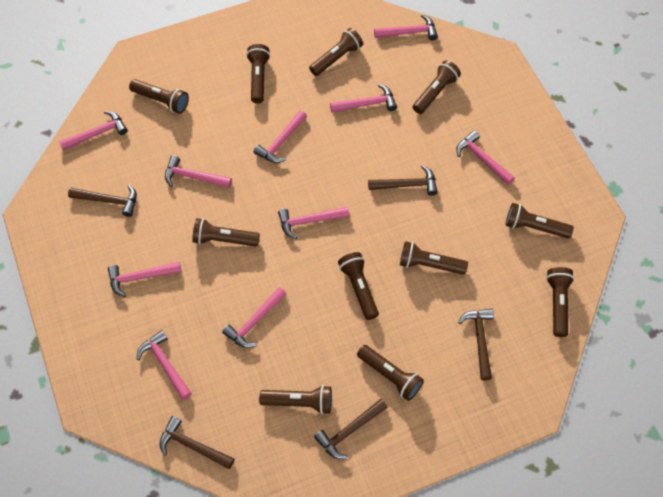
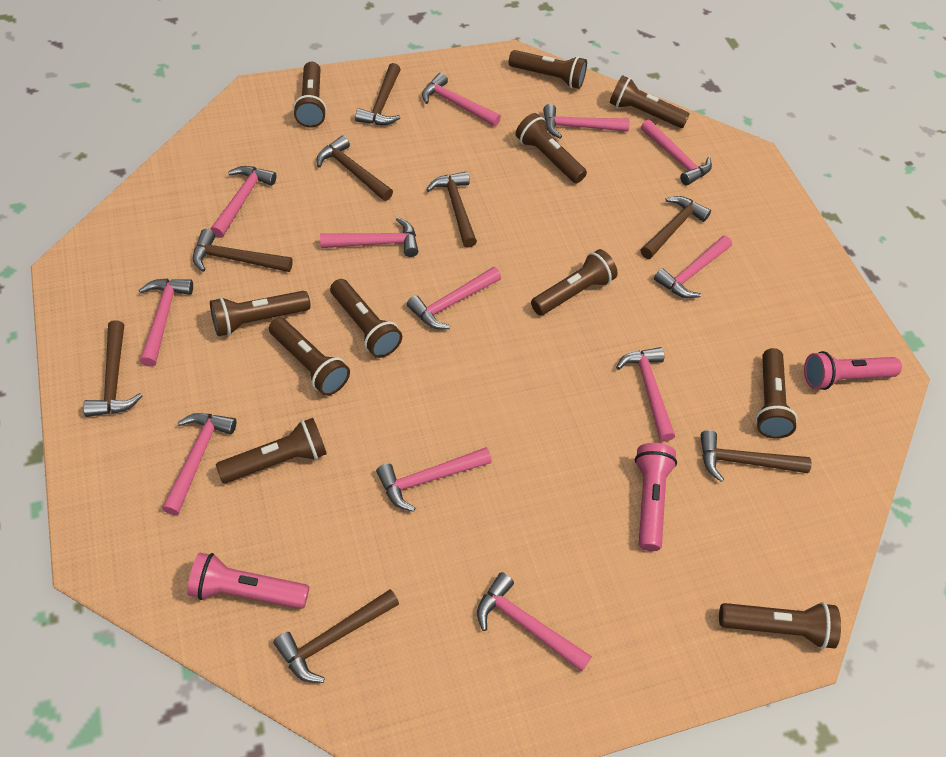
brown hammer: 5 -> 8
pink flashlight: 0 -> 3
pink hammer: 10 -> 12

